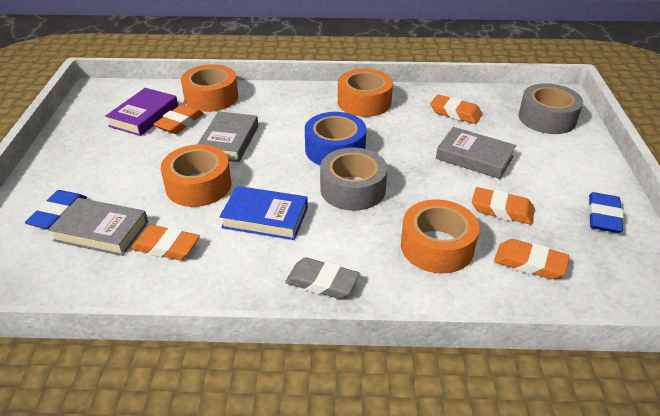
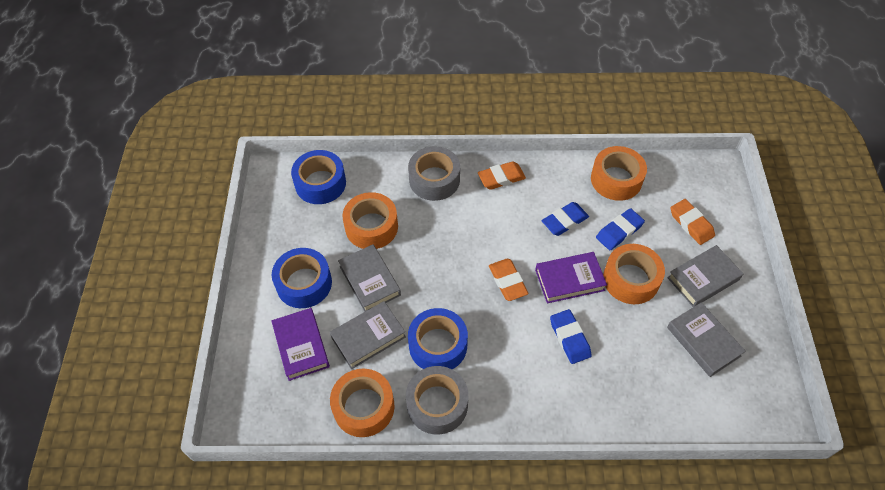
blue book: 1 -> 0
blue eraser: 2 -> 3
blue tape: 1 -> 3
grey book: 3 -> 4
grey eraser: 1 -> 0
orange eraser: 5 -> 3
purple book: 1 -> 2

